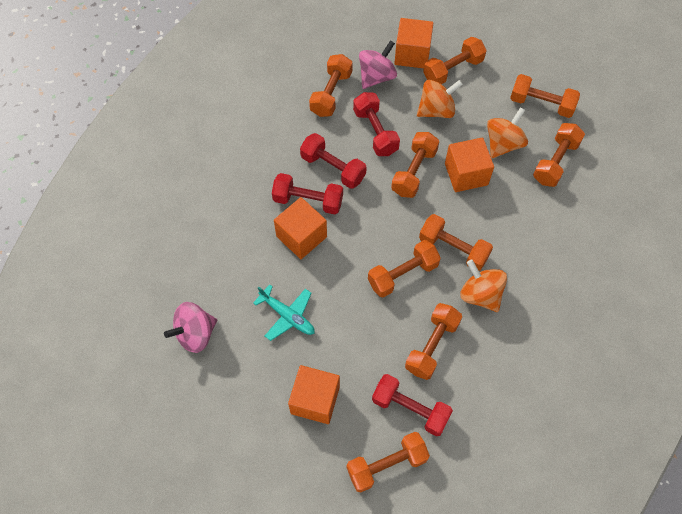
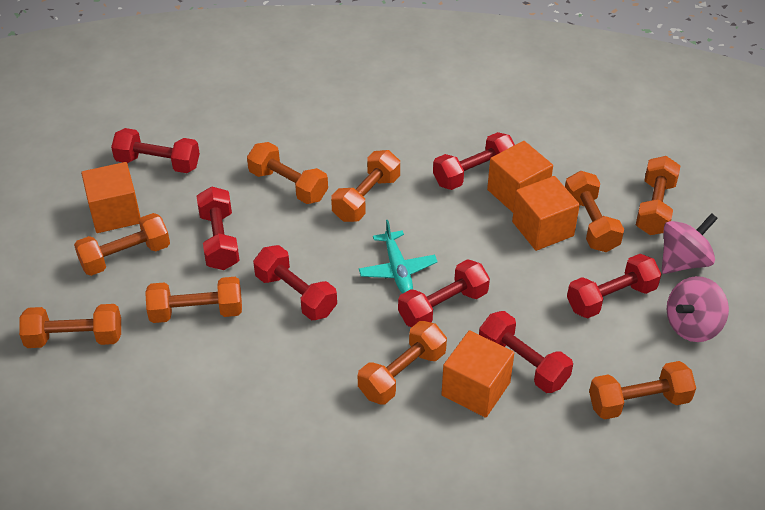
orange spinning top: 3 -> 0
red dumbbell: 4 -> 7

